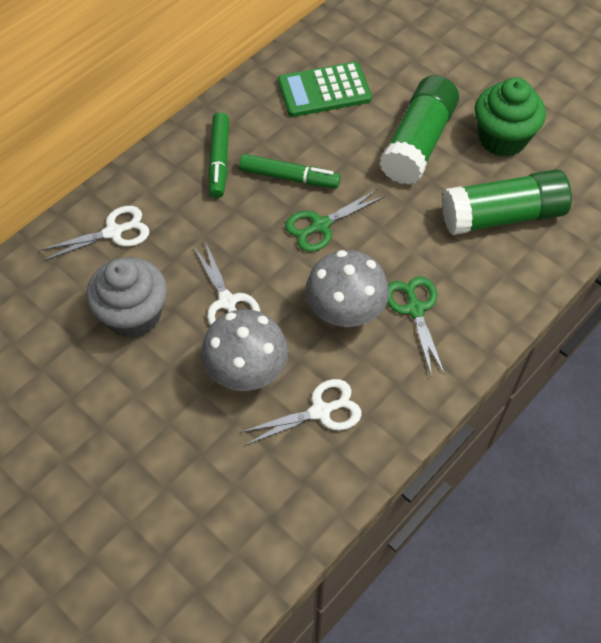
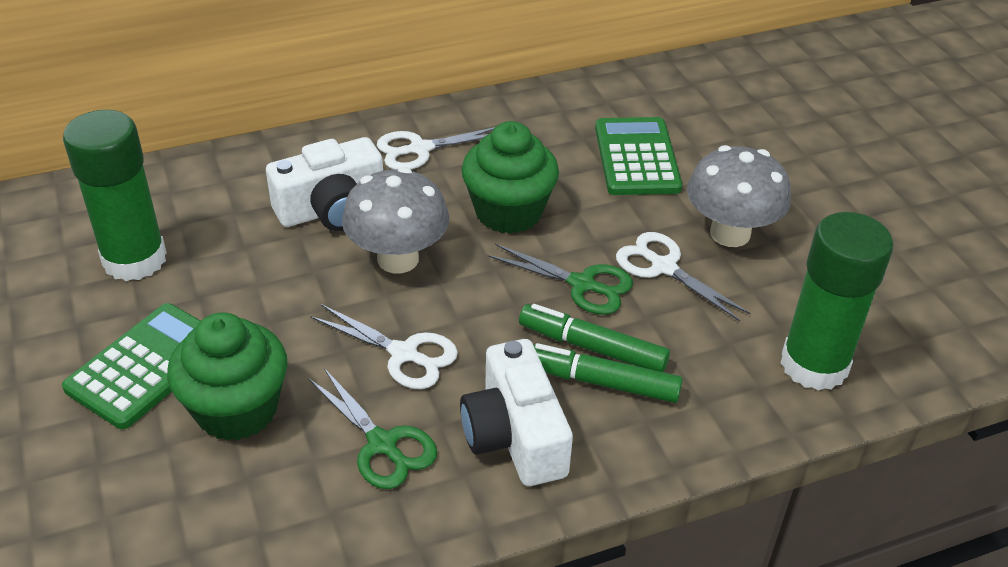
green calculator: 1 -> 2
green cupcake: 1 -> 2
grey cupcake: 1 -> 0
white camera: 0 -> 2

